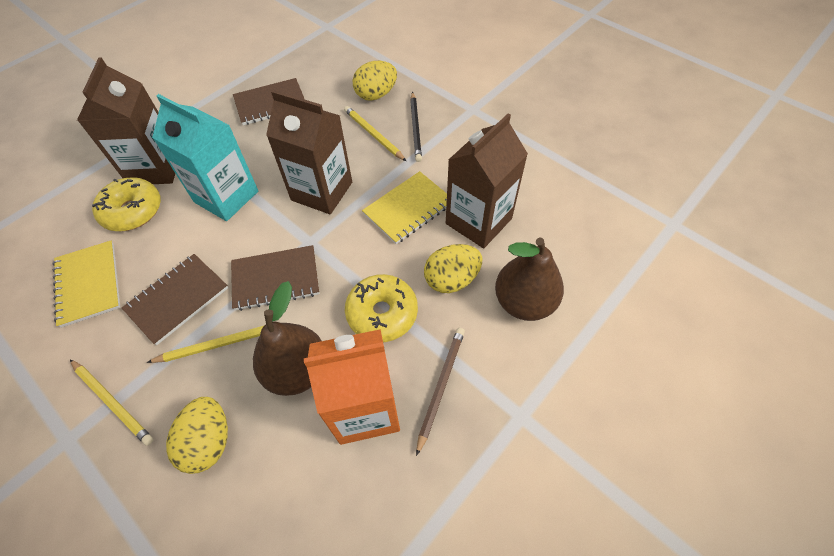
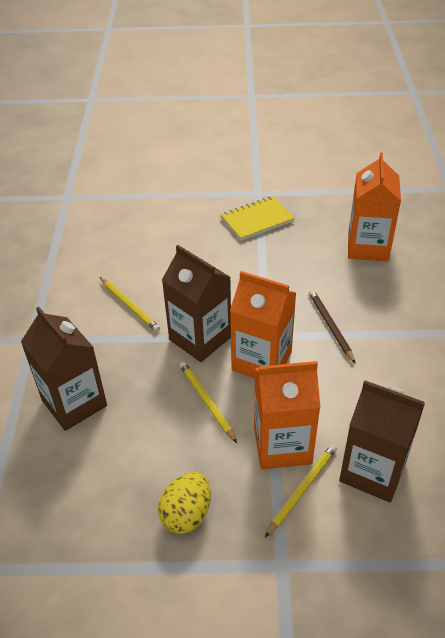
black pencil: 1 -> 0
brown notebook: 3 -> 0
brown pear: 2 -> 0
orange carton: 1 -> 3
turquoise carton: 1 -> 0
yellow donut: 2 -> 0
yellow egg: 3 -> 1
yellow notebook: 2 -> 1

